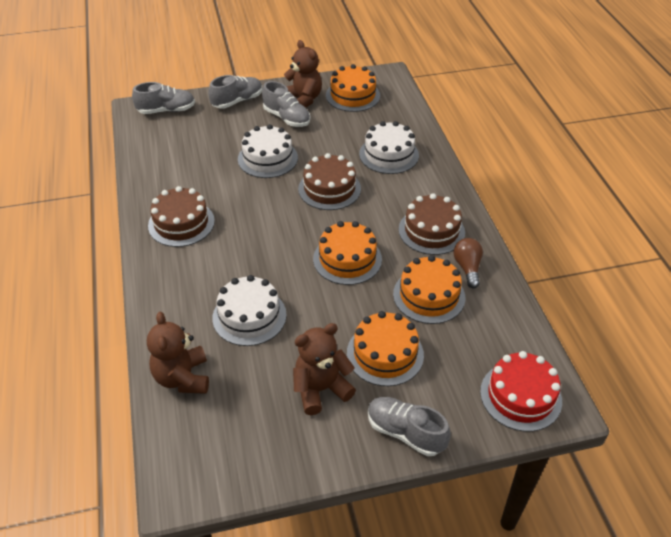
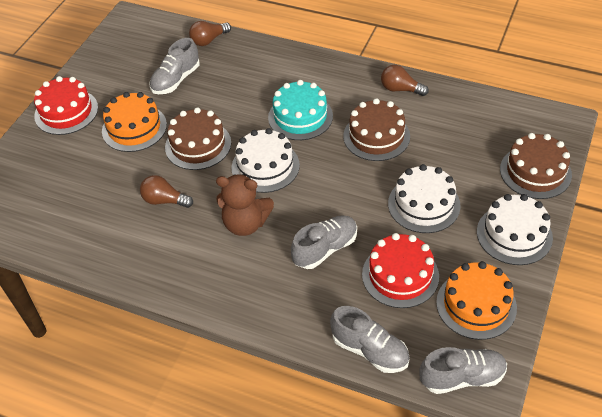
brown light bulb: 1 -> 3
brown teddy bear: 3 -> 1
orange cake: 4 -> 2
red cake: 1 -> 2
turquoise cake: 0 -> 1

